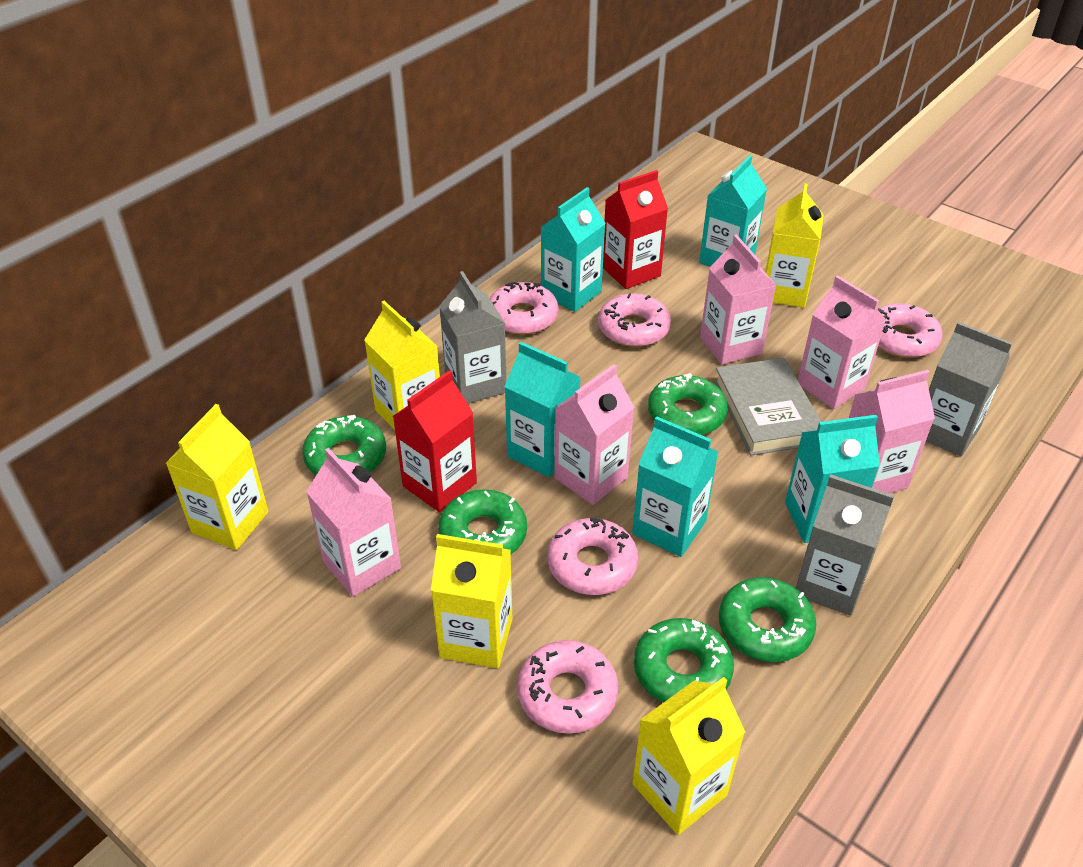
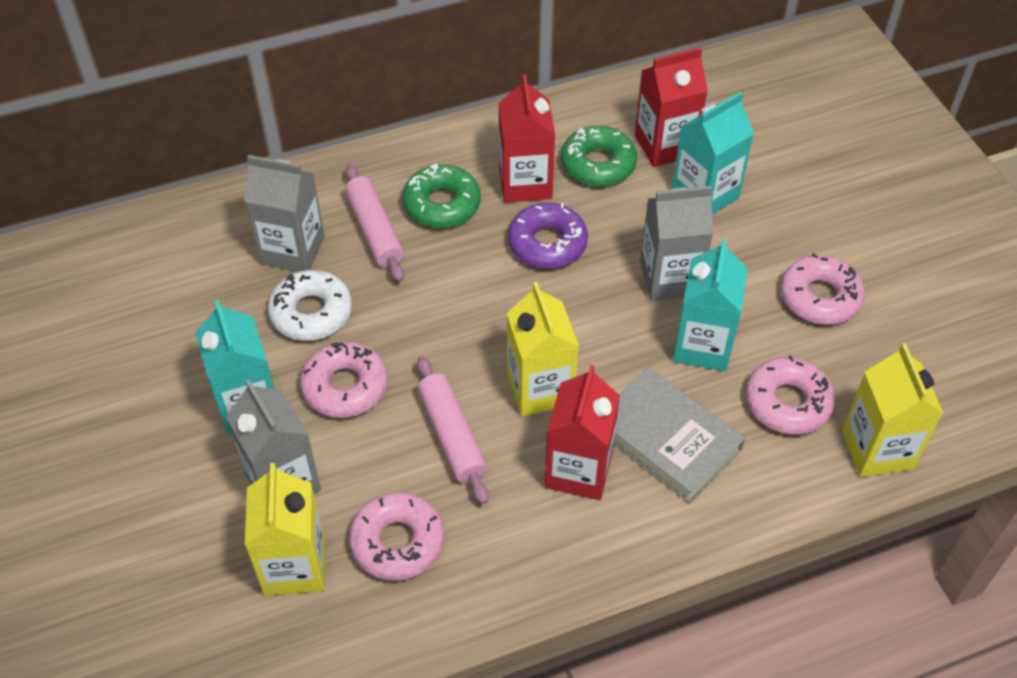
green donut: 5 -> 2
pink carton: 5 -> 0
pink donut: 5 -> 4
pink rolling pin: 0 -> 2
purple donut: 0 -> 1
red carton: 2 -> 3
turquoise carton: 5 -> 3
white donut: 0 -> 1
yellow carton: 5 -> 3

